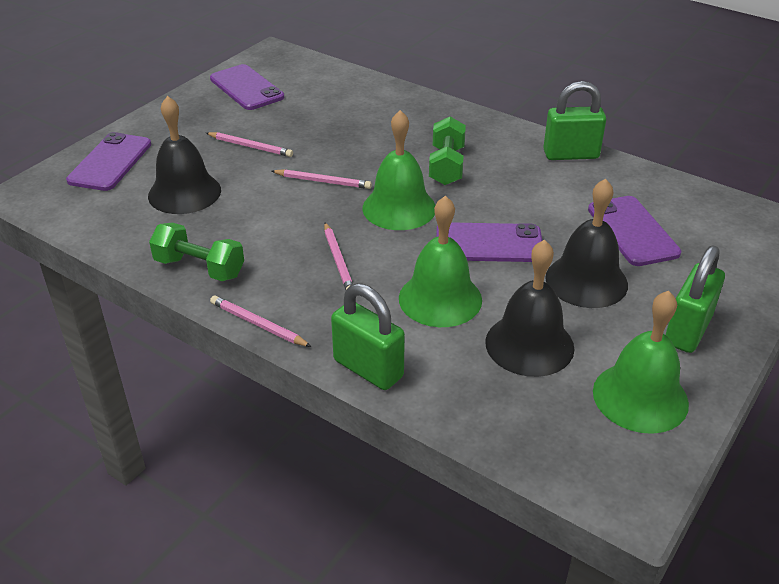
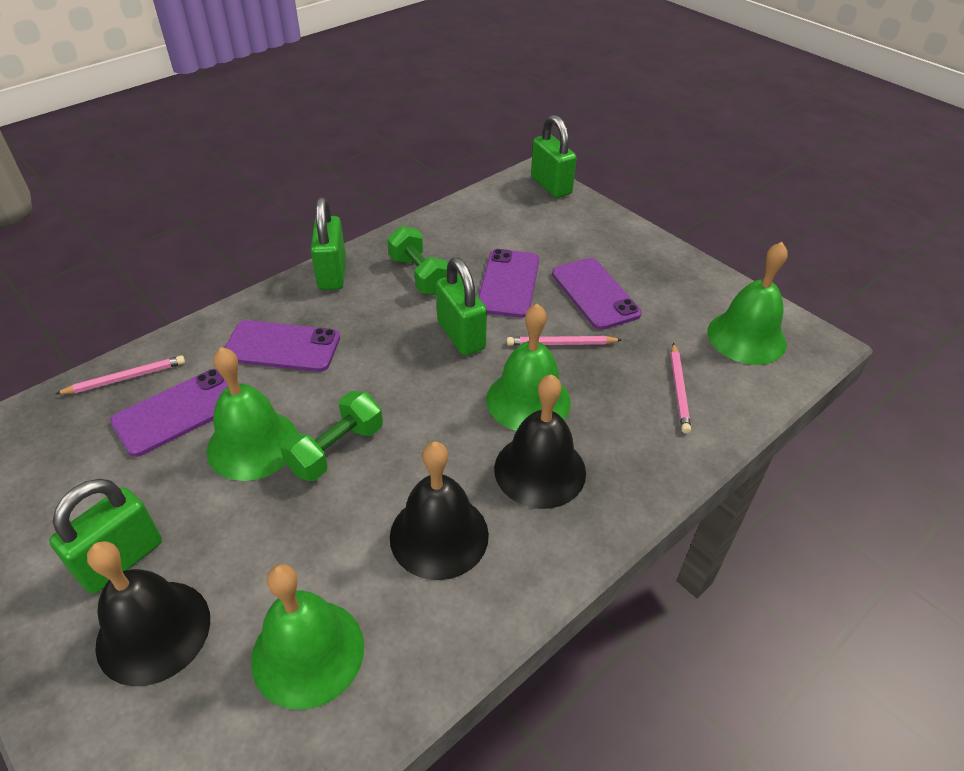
green bell: 3 -> 4
green padlock: 3 -> 4
pink pencil: 4 -> 3

